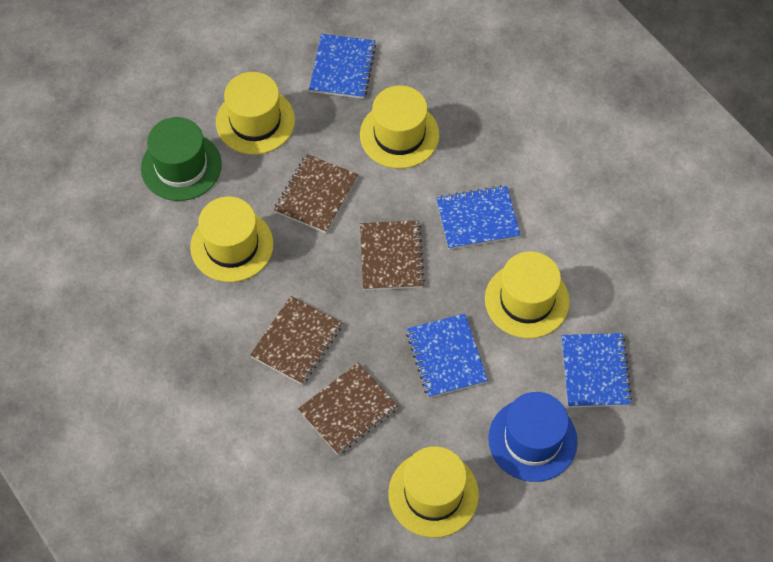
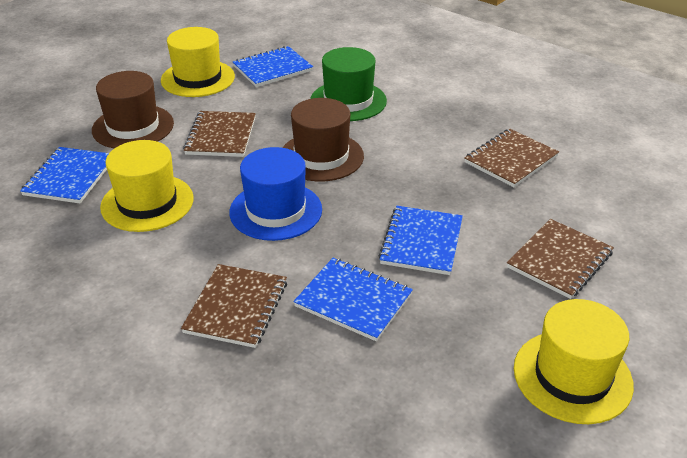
brown hat: 0 -> 2
yellow hat: 5 -> 3

